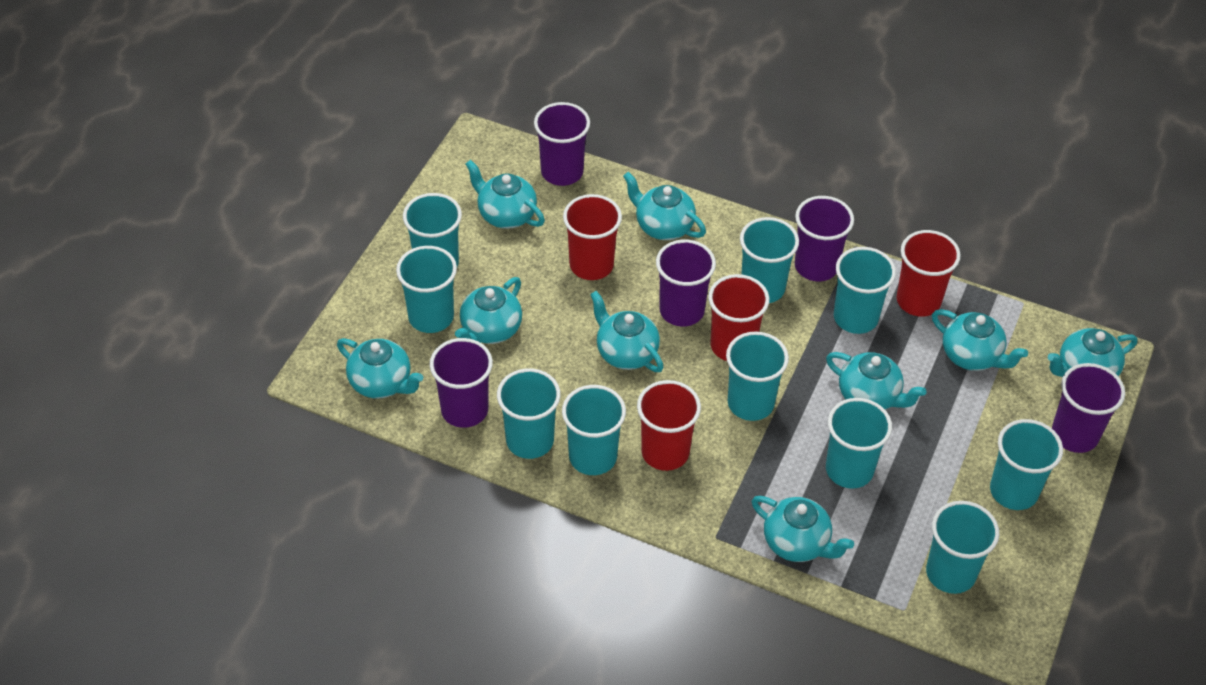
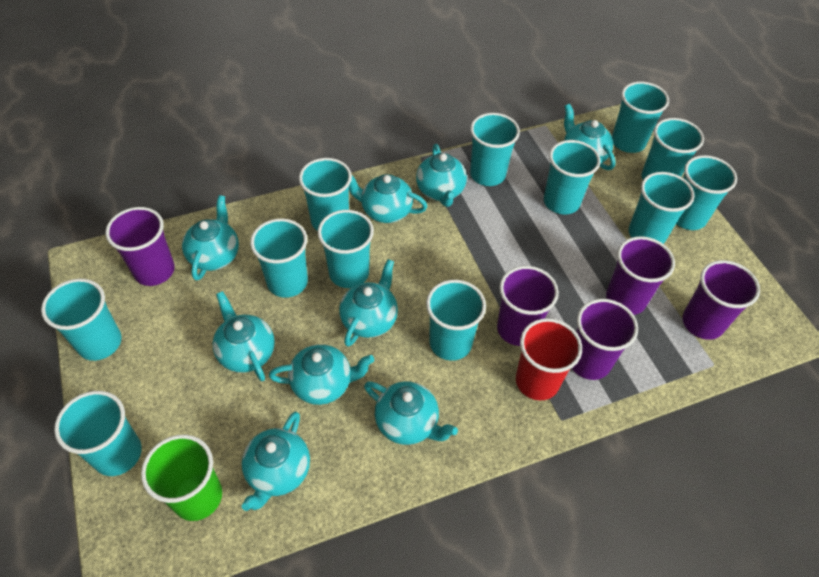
green cup: 0 -> 1
red cup: 4 -> 1
turquoise cup: 10 -> 12

